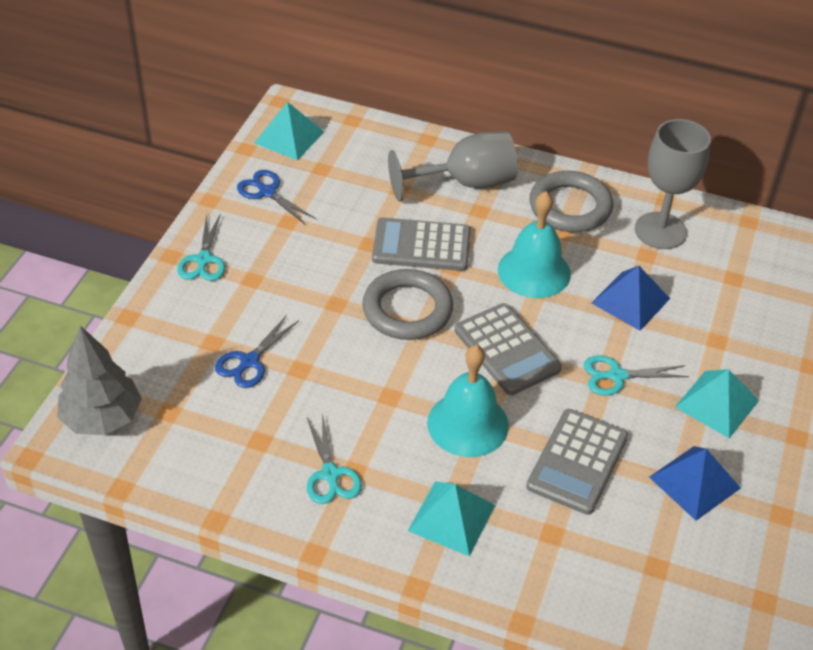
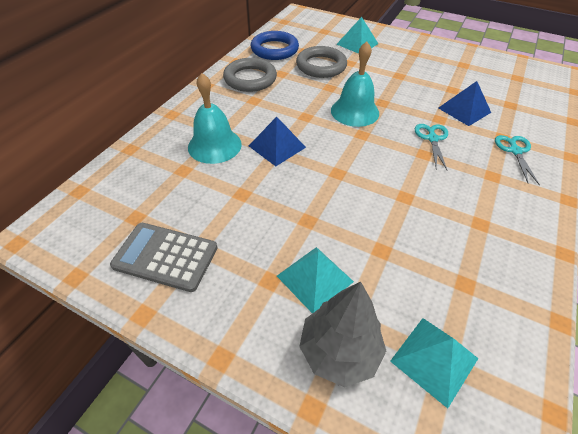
blue ring: 0 -> 1
blue scissors: 2 -> 0
grey calculator: 3 -> 1
grey goblet: 2 -> 0
turquoise scissors: 3 -> 2

